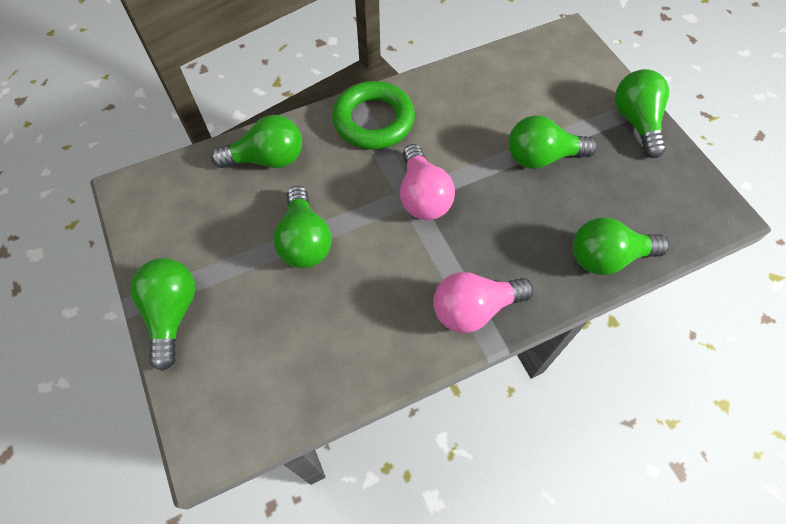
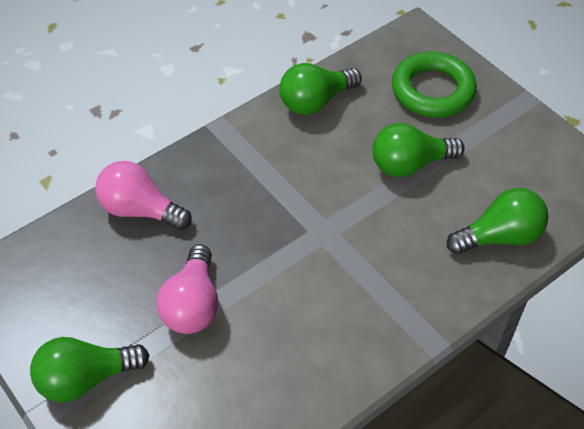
green light bulb: 6 -> 4

